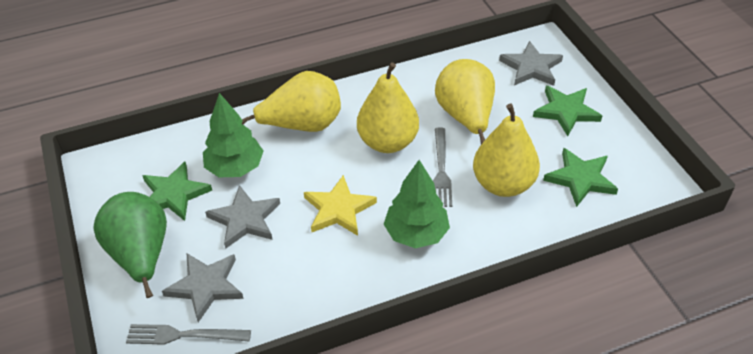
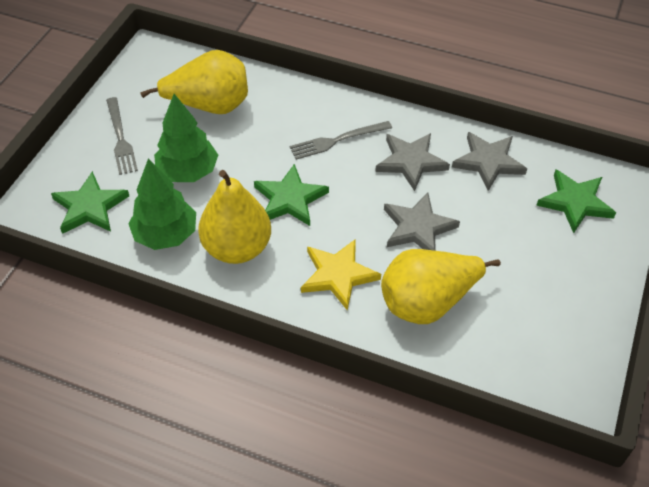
green pear: 1 -> 0
yellow pear: 4 -> 3

